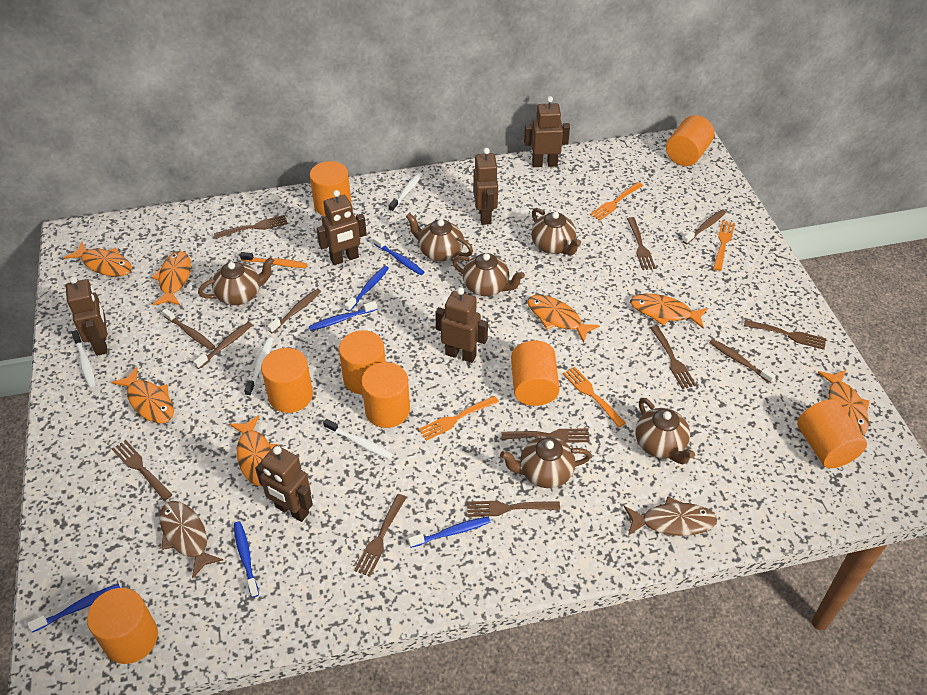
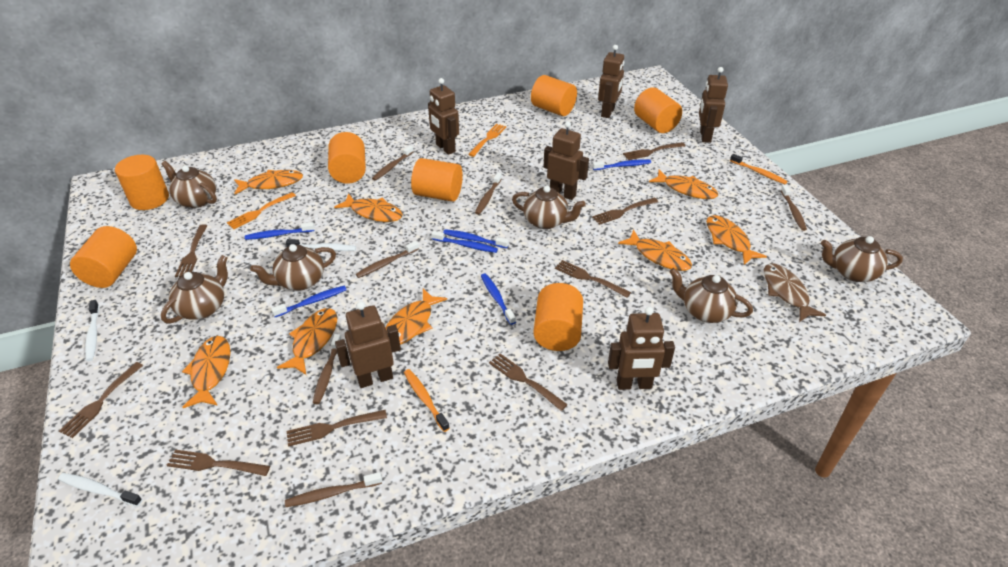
brown fish: 2 -> 1
brown toothbrush: 5 -> 6
orange cylinder: 8 -> 7
orange fish: 7 -> 8
orange fork: 4 -> 2
orange toothbrush: 1 -> 2
white toothbrush: 4 -> 3

